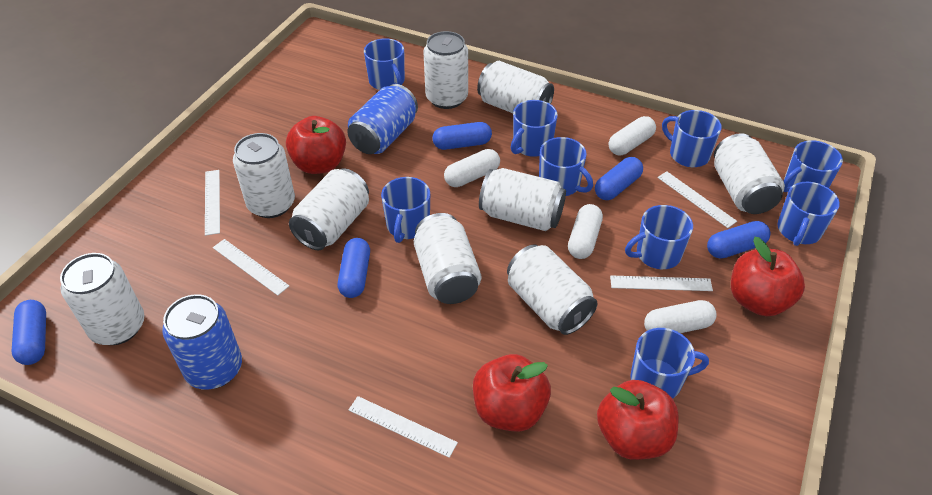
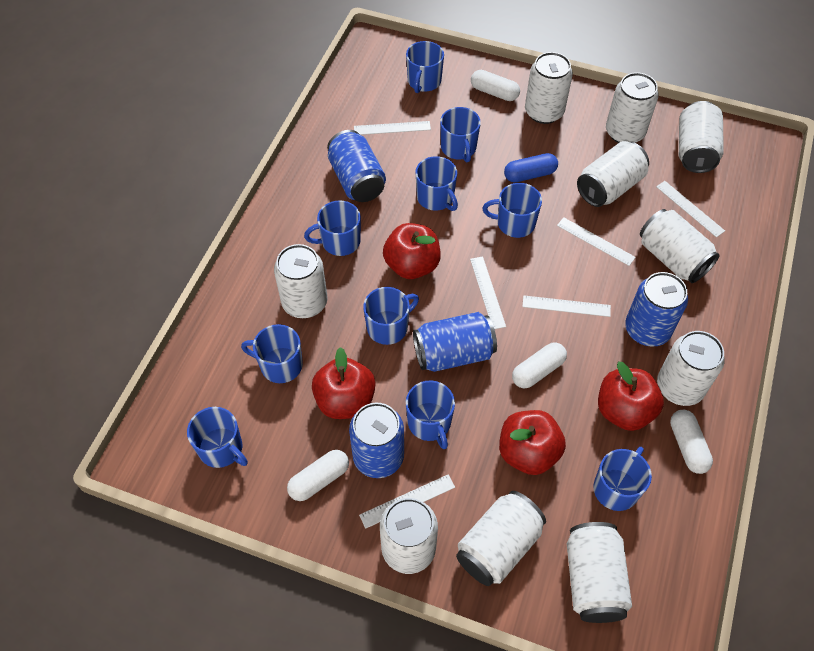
blue can: 2 -> 4
blue capsule: 5 -> 1
blue mug: 9 -> 10
white can: 9 -> 10
white ruler: 5 -> 6

